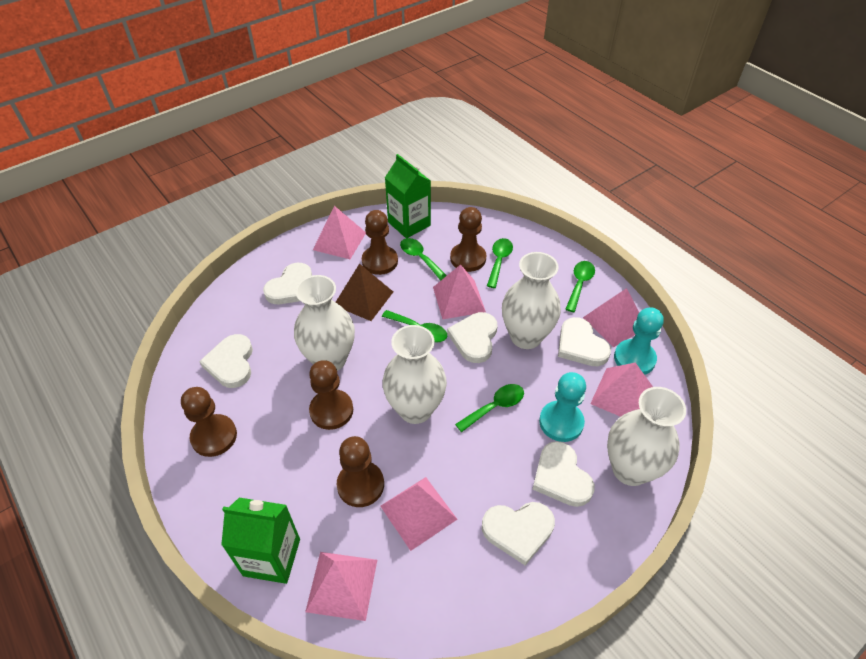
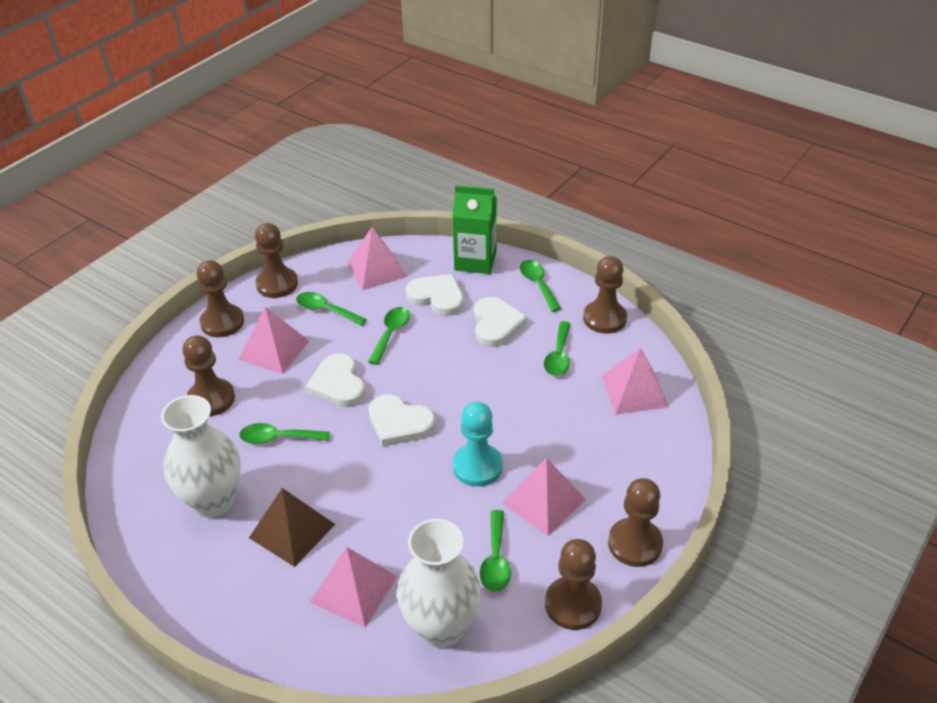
brown pawn: 5 -> 6
green carton: 2 -> 1
green spoon: 5 -> 6
pink pyramid: 6 -> 5
turquoise pawn: 2 -> 1
white heart: 6 -> 4
white vase: 4 -> 2

